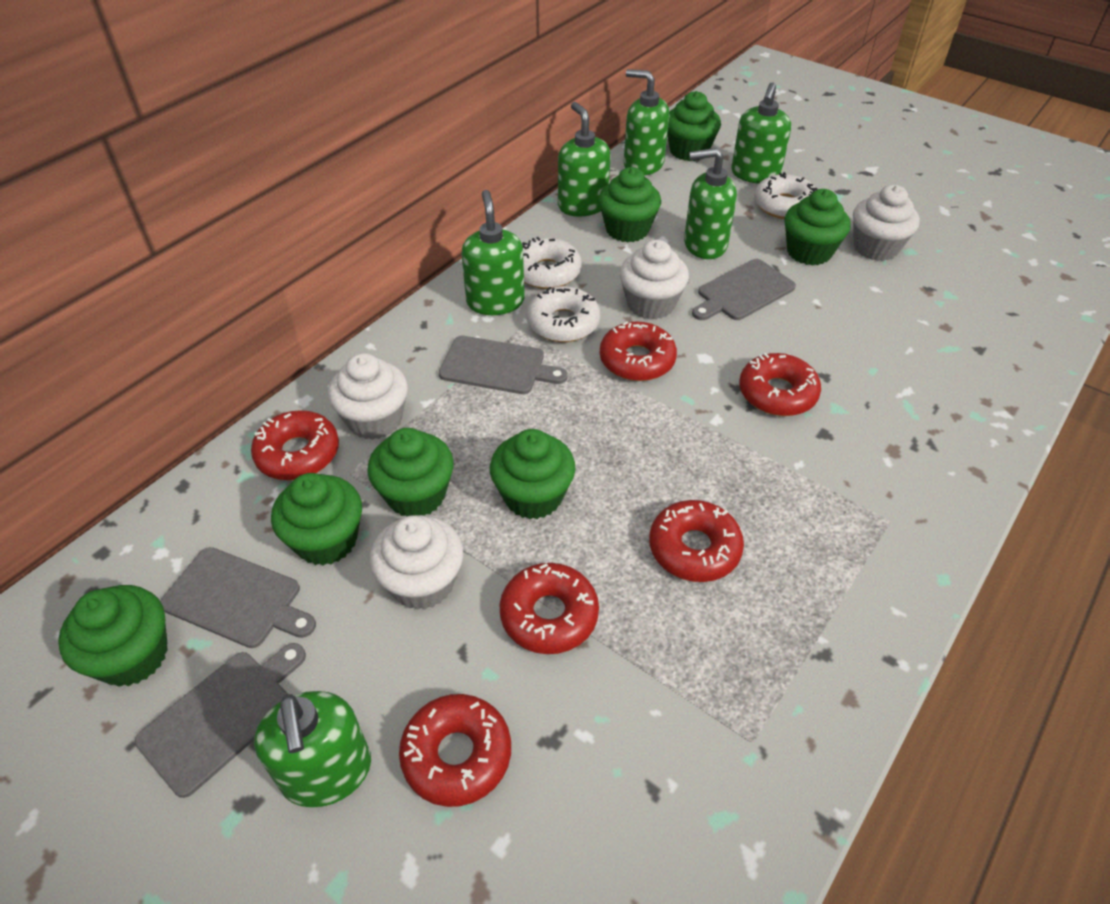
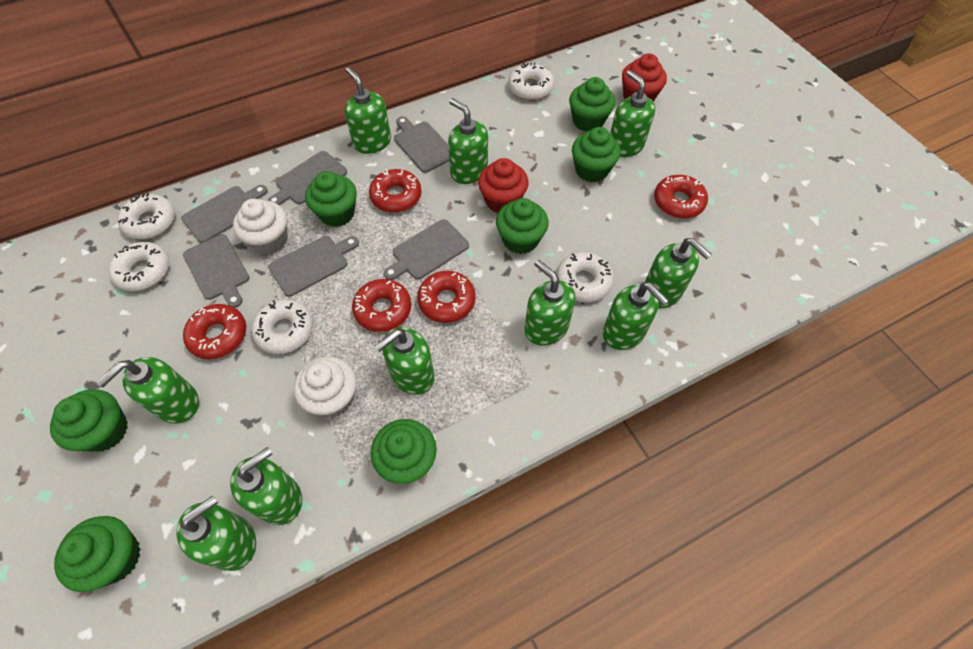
green soap dispenser: 6 -> 10
grey cutting board: 4 -> 6
red cupcake: 0 -> 2
red donut: 6 -> 5
white cupcake: 4 -> 2
white donut: 3 -> 5

